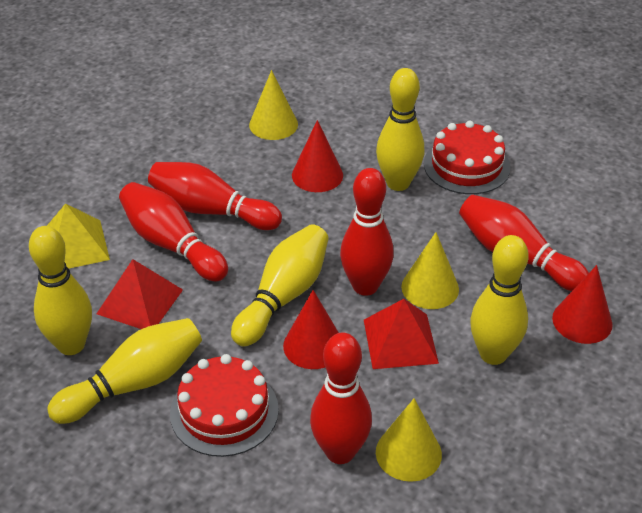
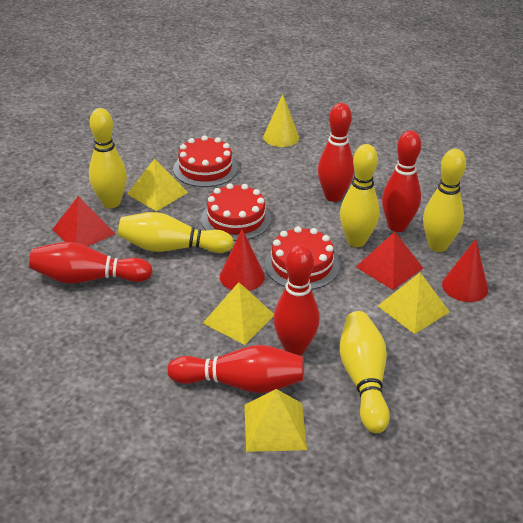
red cake: 2 -> 3
red cone: 3 -> 2
yellow cone: 3 -> 1
yellow pyramid: 1 -> 4

